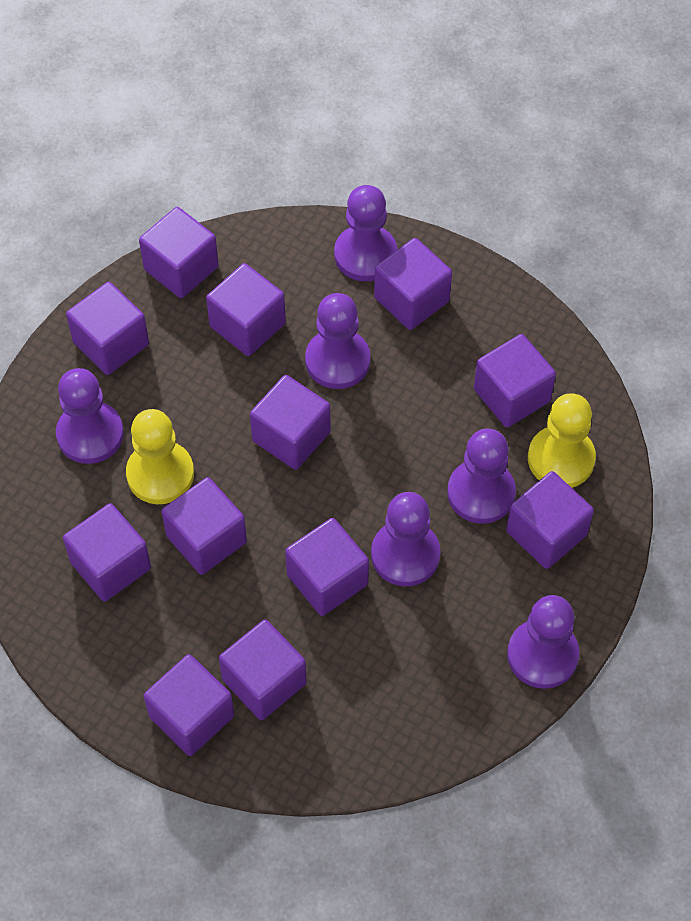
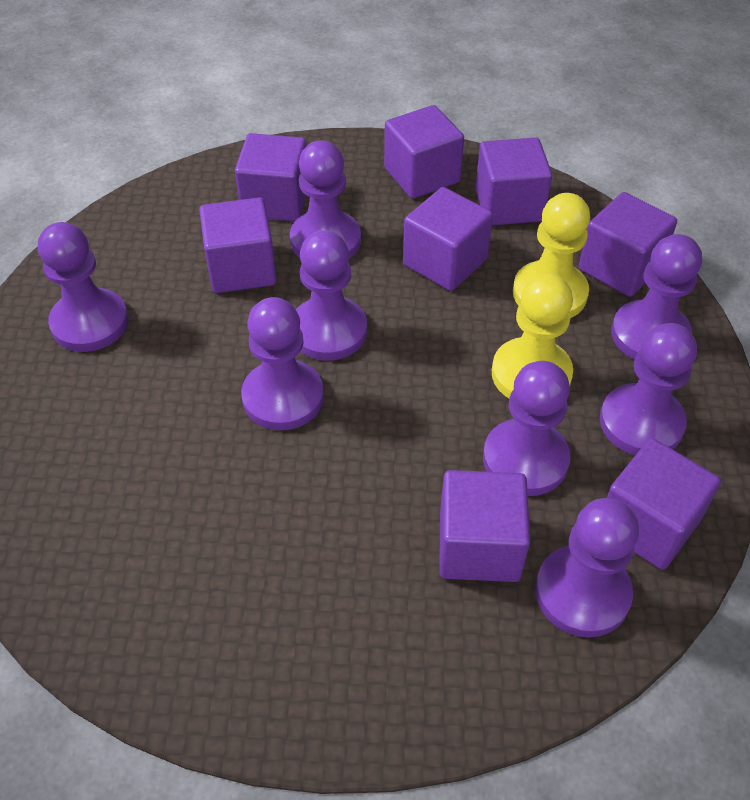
purple cube: 12 -> 8
purple pawn: 6 -> 8

